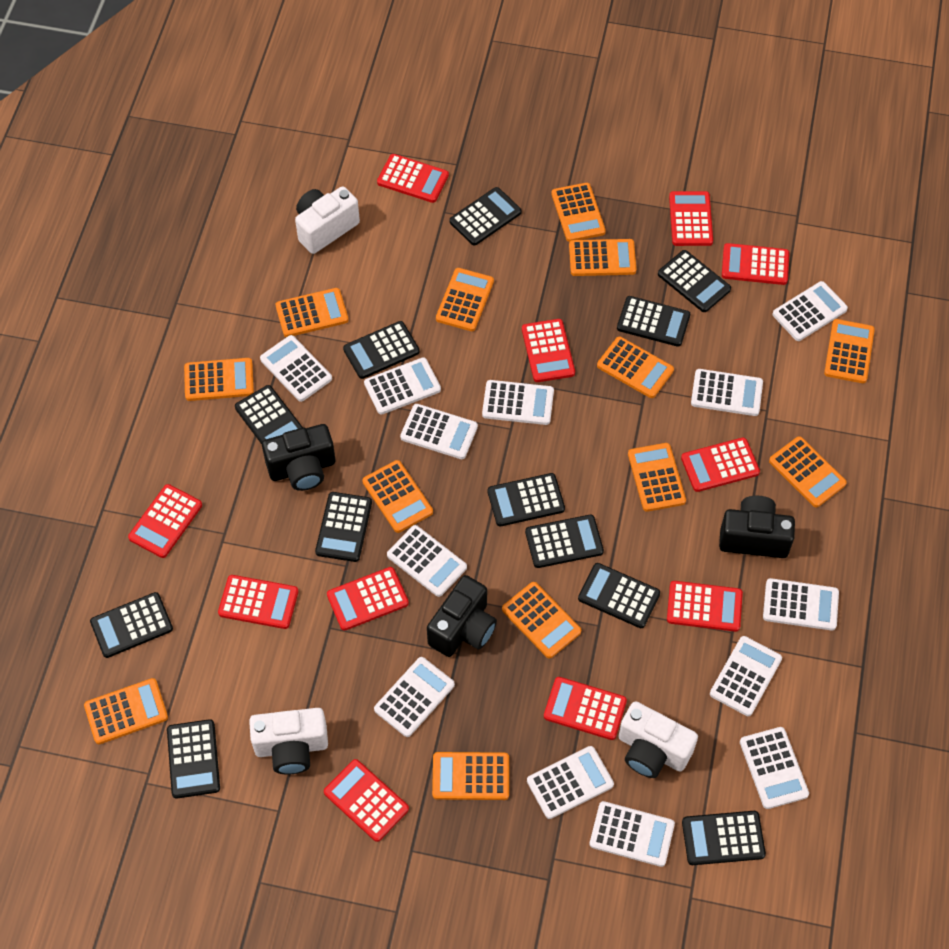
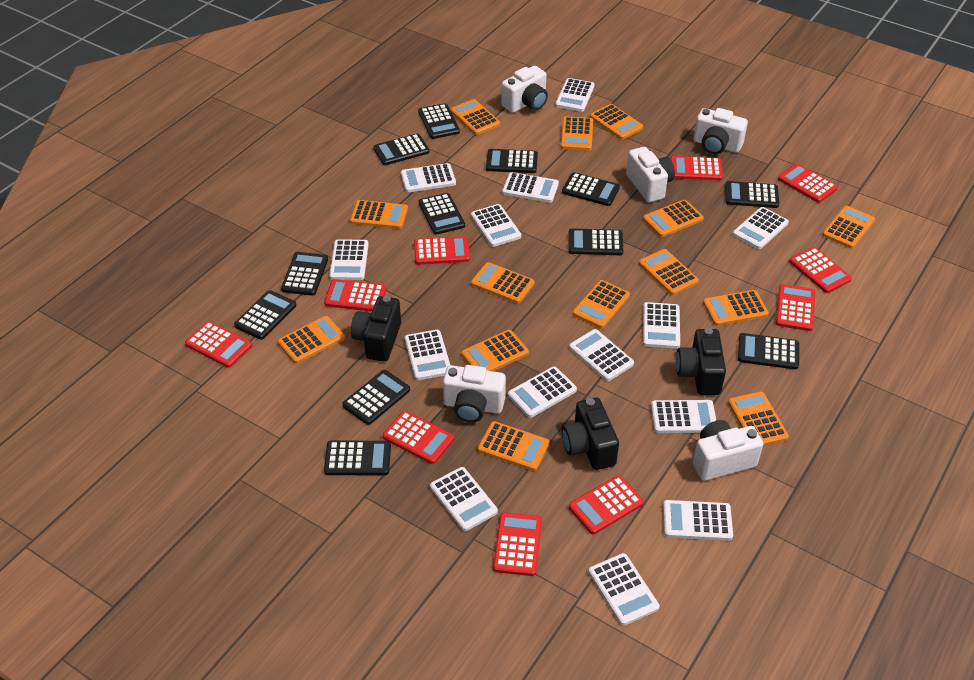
orange calculator: 13 -> 14
red calculator: 11 -> 10
white calculator: 13 -> 14
white camera: 3 -> 5

